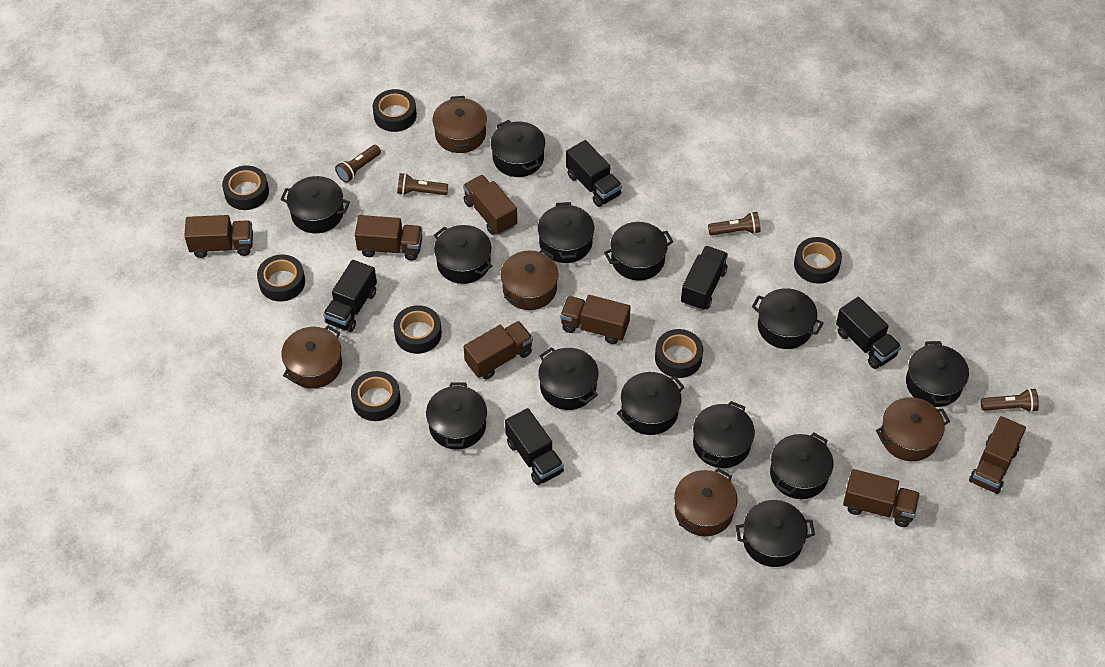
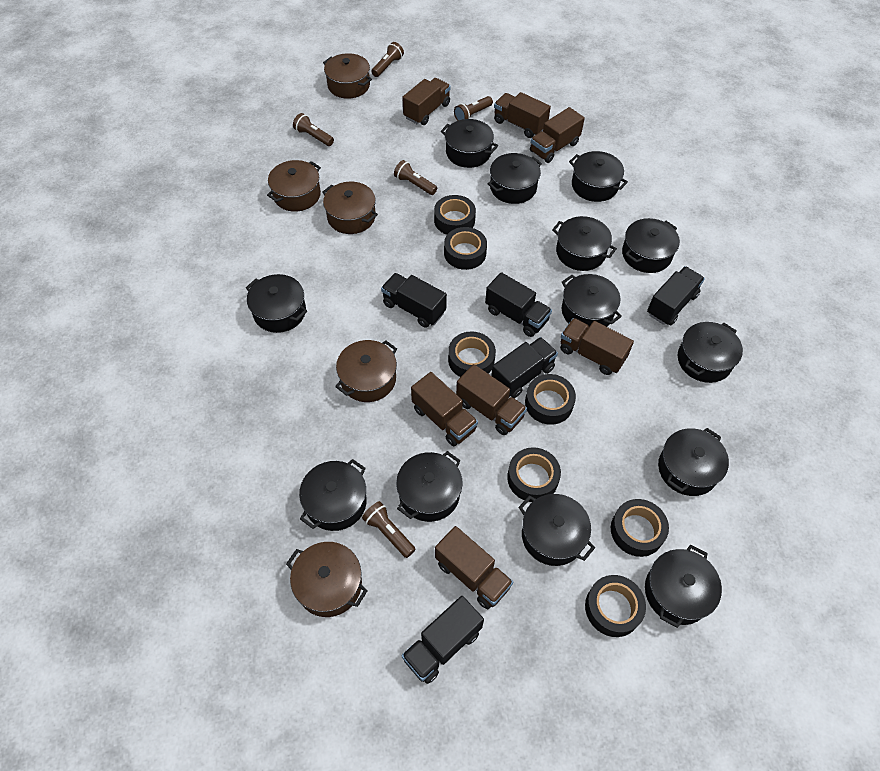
brown flashlight: 4 -> 5

